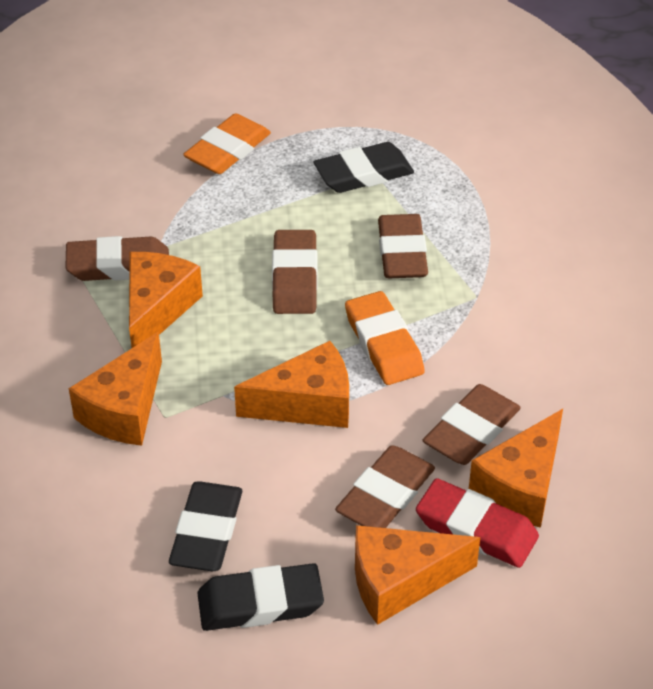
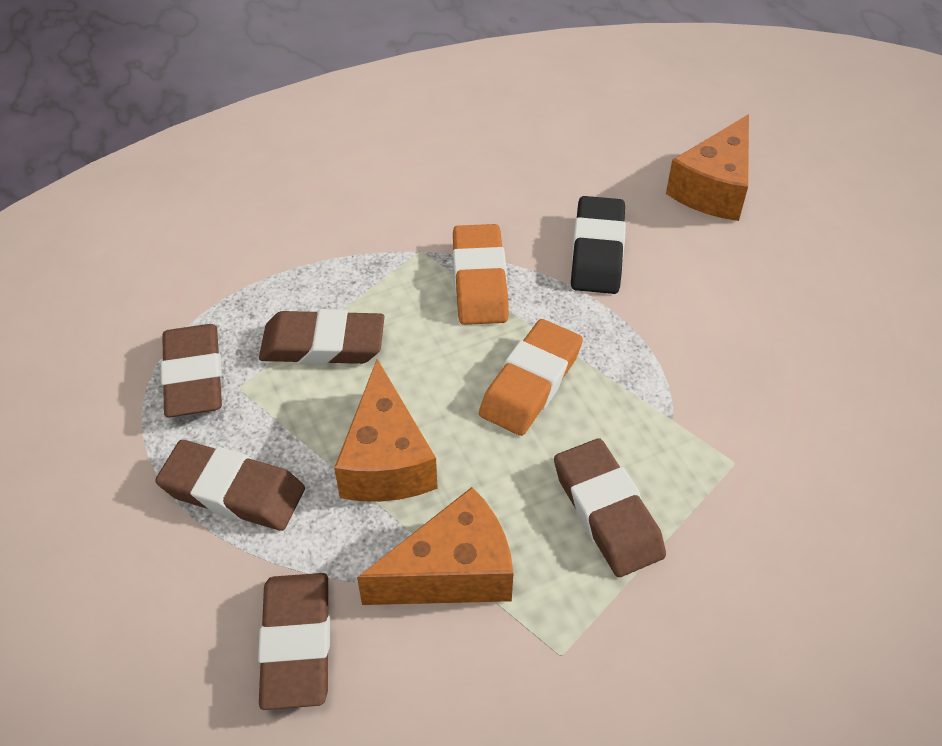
black eraser: 3 -> 1
orange cheese: 5 -> 3
red eraser: 1 -> 0

